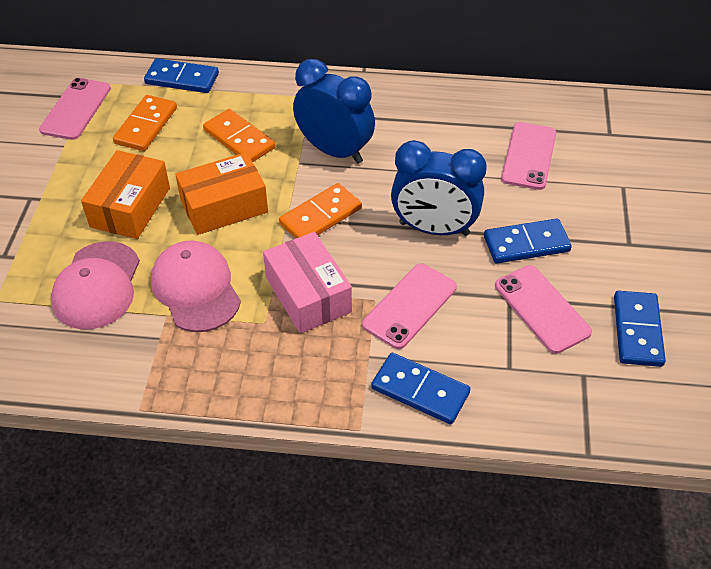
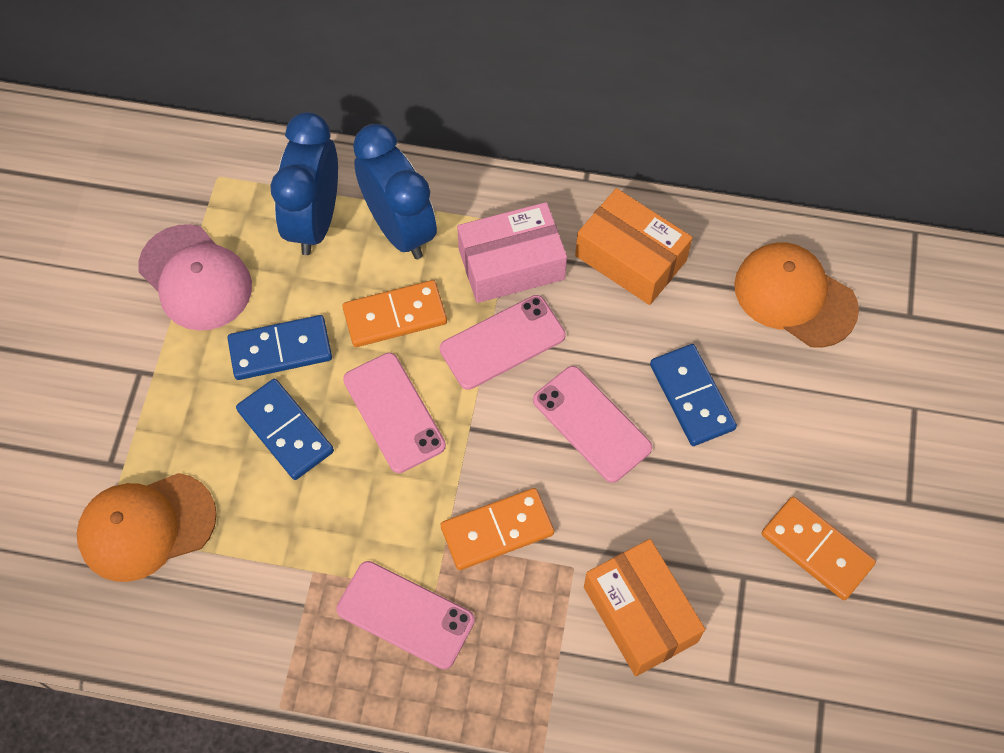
blue domino: 4 -> 3
orange cap: 0 -> 2
pink cap: 2 -> 1

